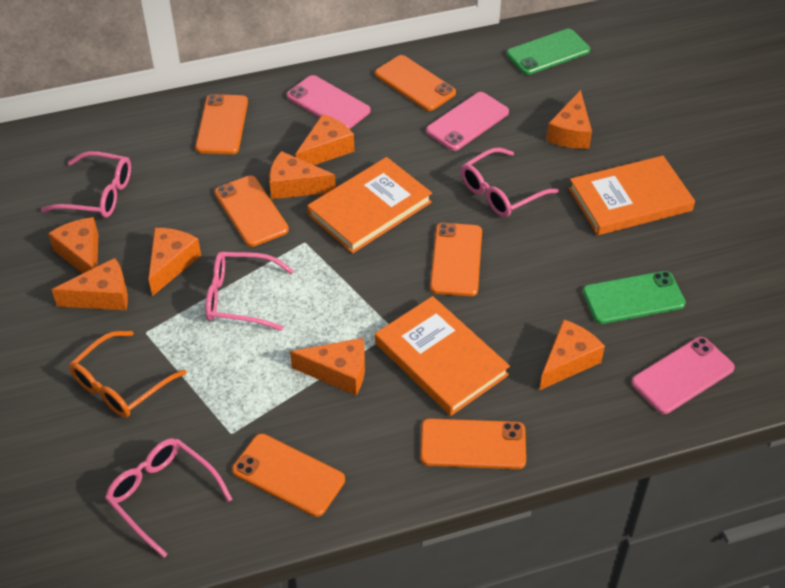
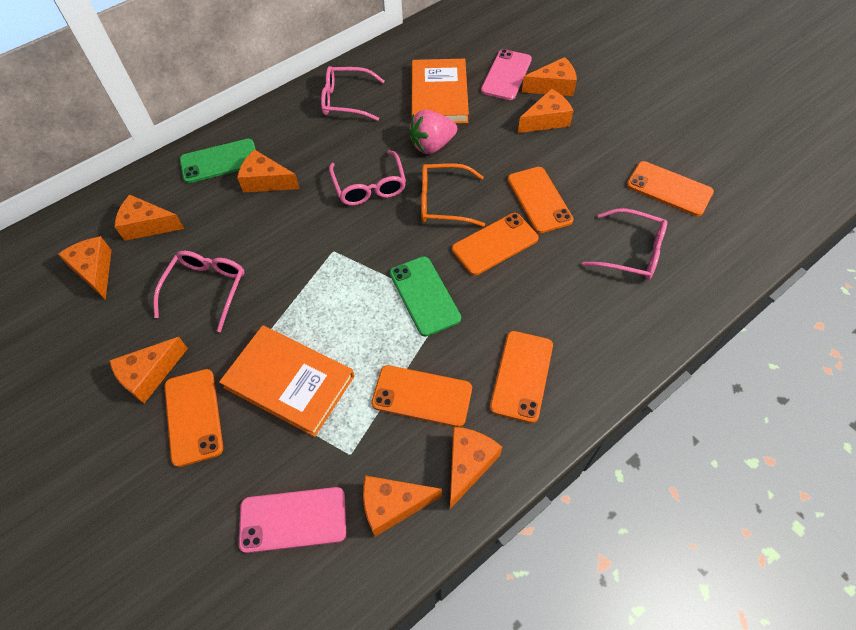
orange book: 3 -> 2
pink phone: 3 -> 2
pink strawberry: 0 -> 1

